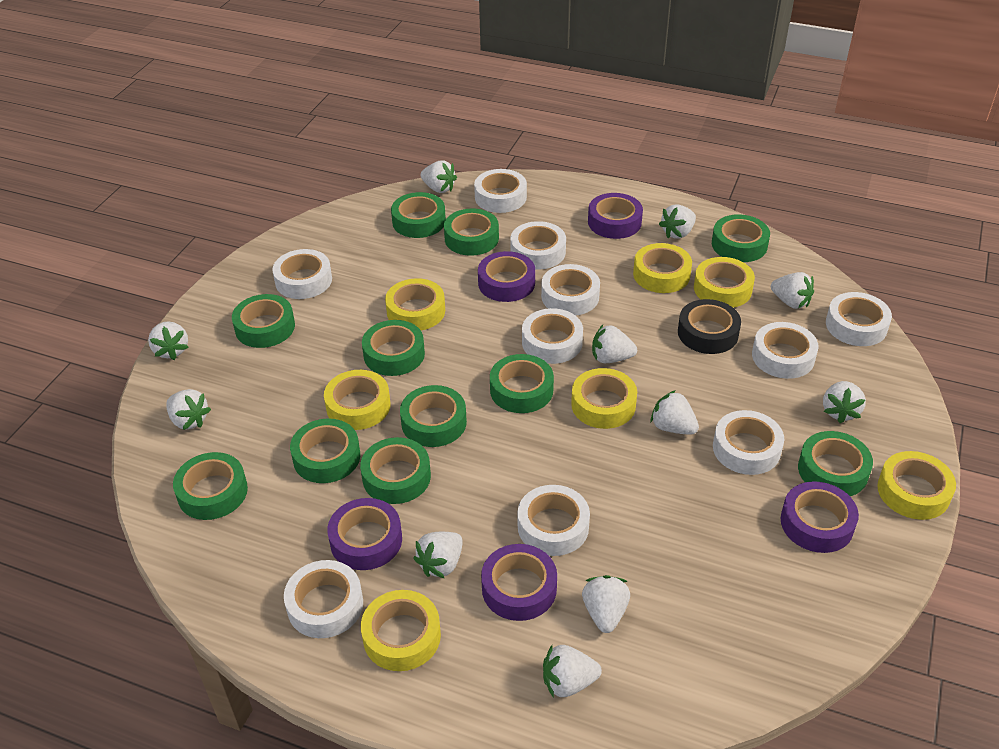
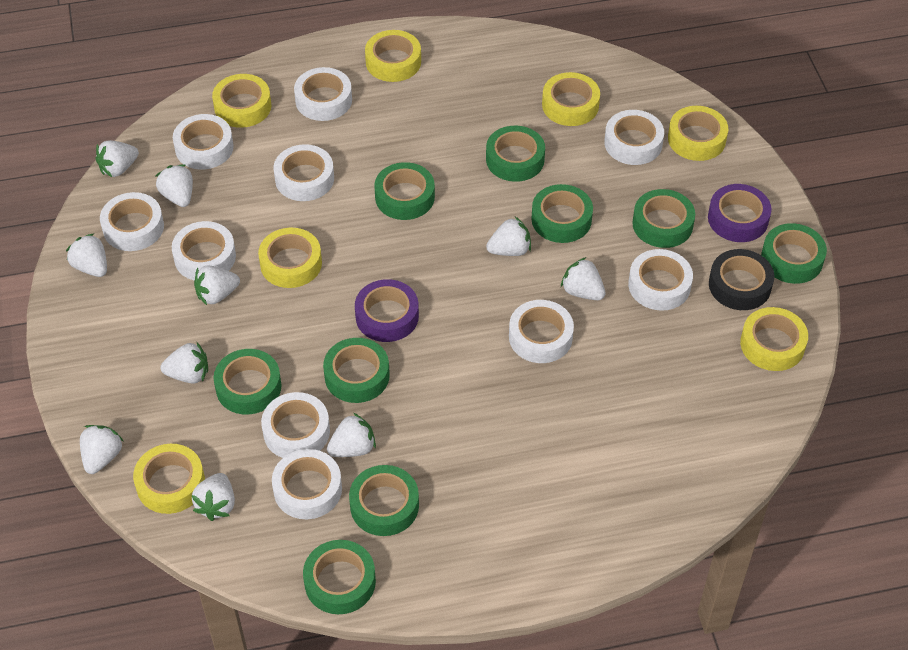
green tape: 11 -> 9
purple tape: 5 -> 2
white strawberry: 11 -> 10

